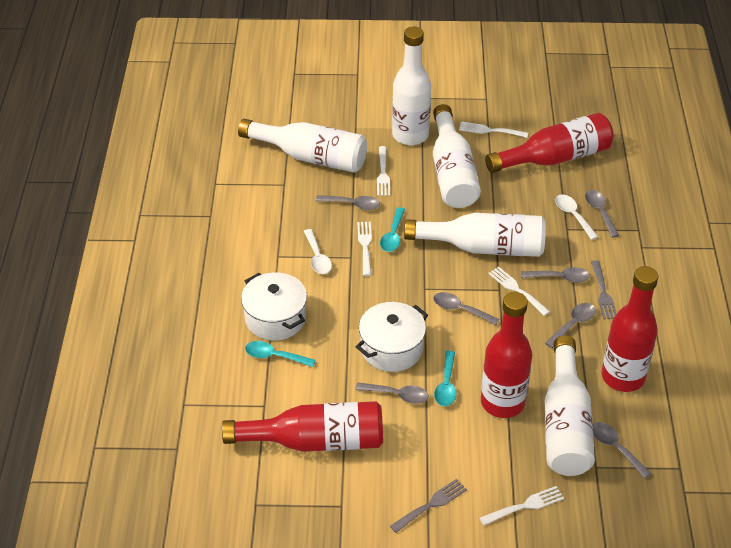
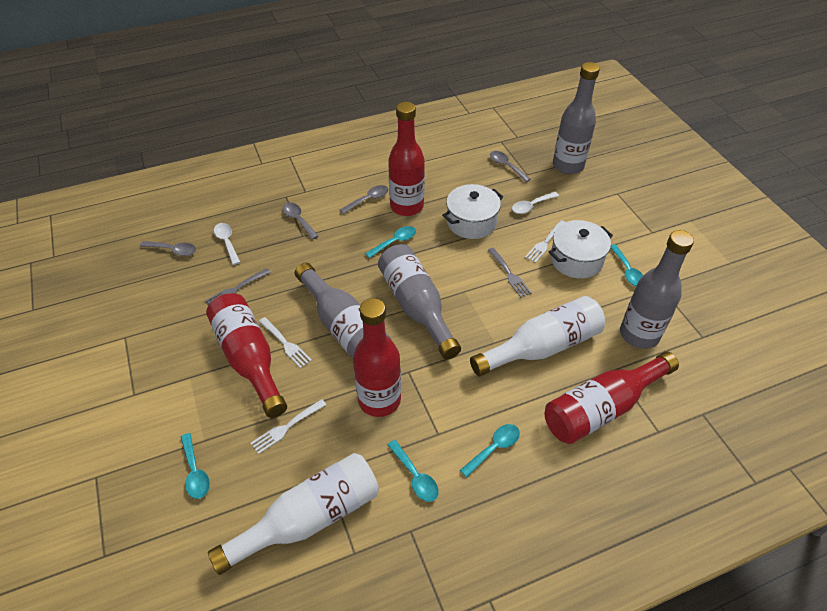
grey bottle: 0 -> 4
grey spoon: 7 -> 4
turquoise spoon: 3 -> 5
white bottle: 5 -> 2
white fork: 5 -> 3

